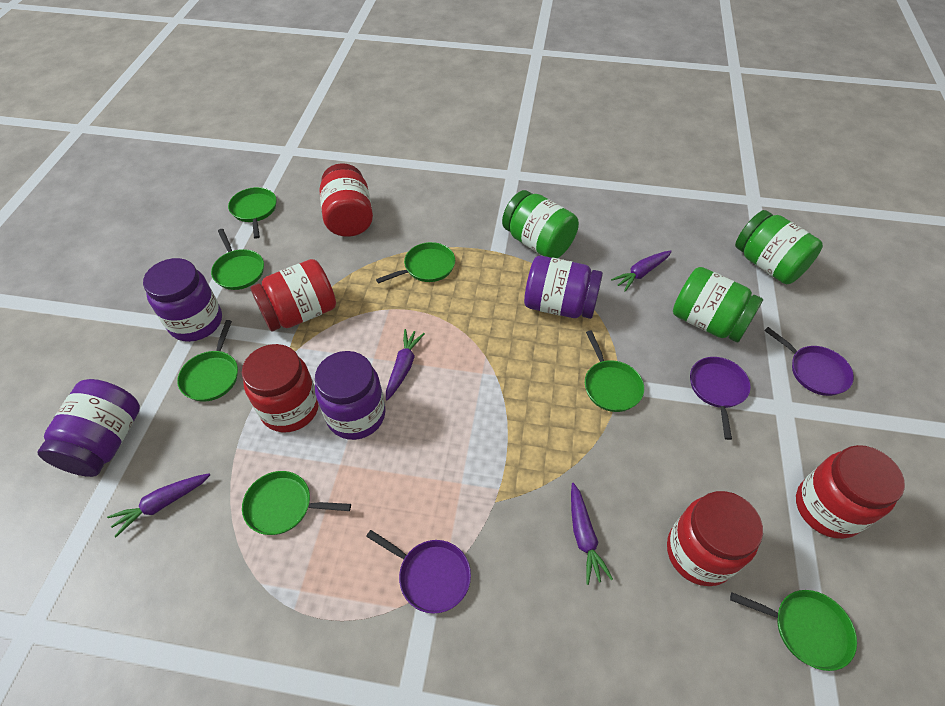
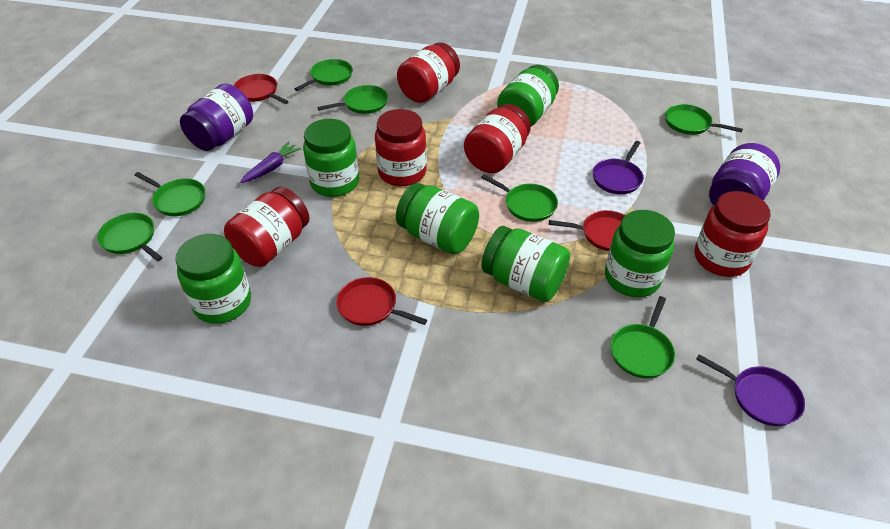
green jar: 3 -> 6
purple carrot: 4 -> 1
purple jar: 4 -> 2
purple pan: 3 -> 2
red pan: 0 -> 3

